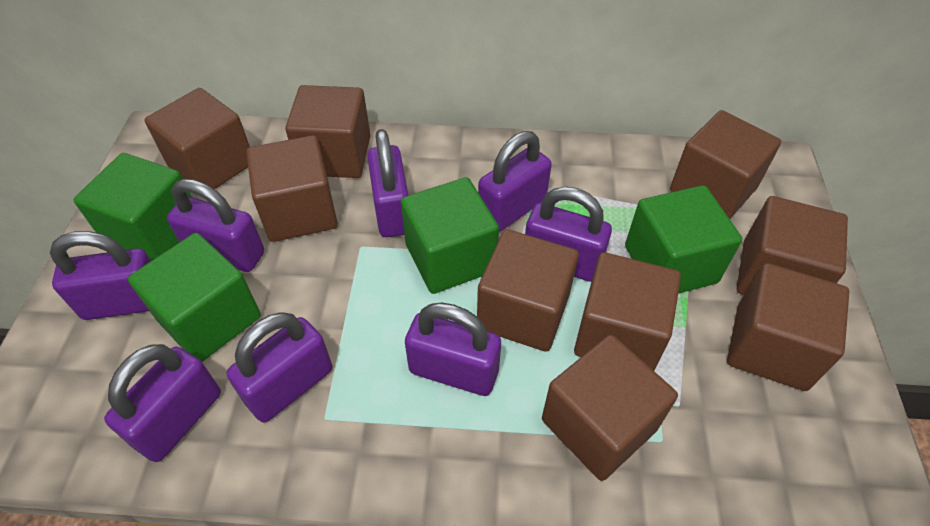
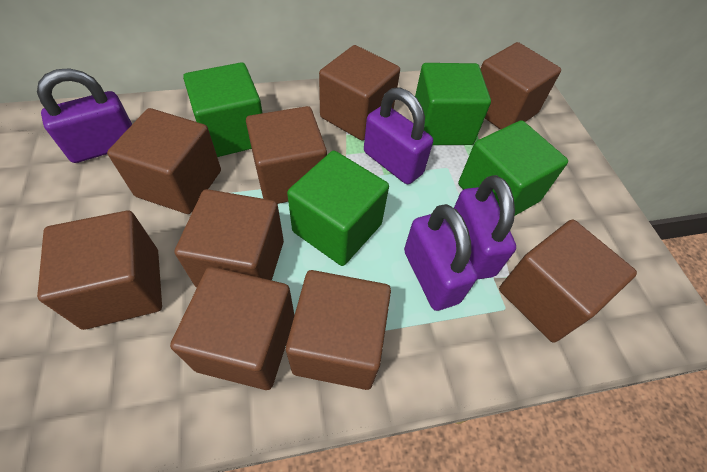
purple padlock: 8 -> 4

